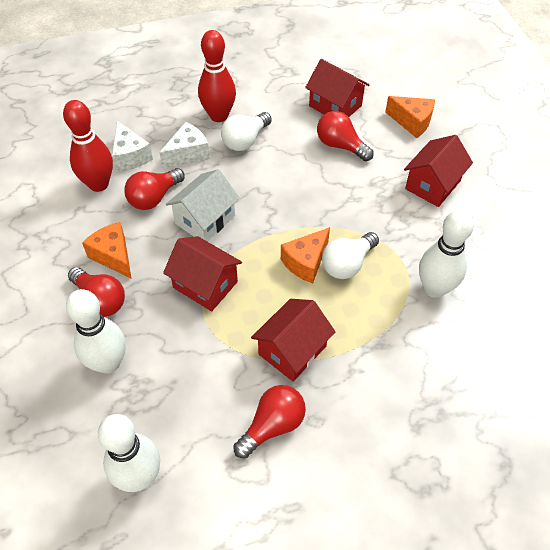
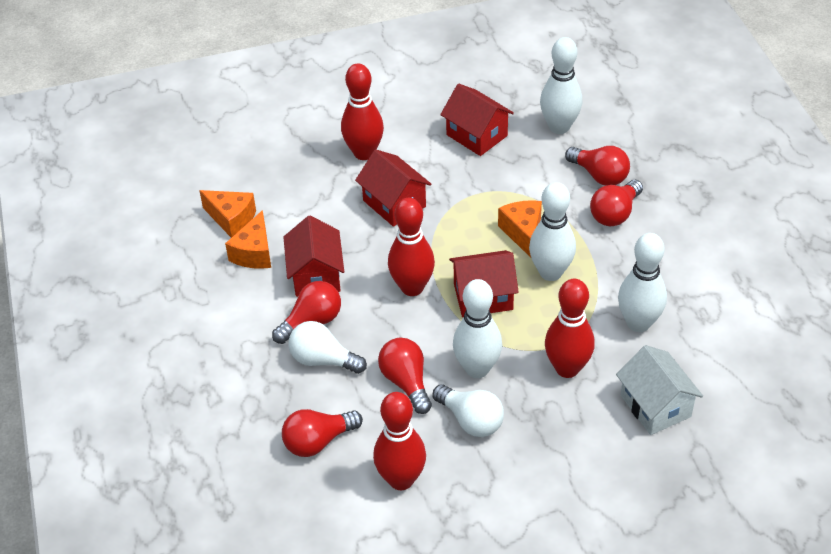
red bowling pin: 2 -> 4
red light bulb: 4 -> 5
white bowling pin: 3 -> 4
white cheese: 2 -> 0

